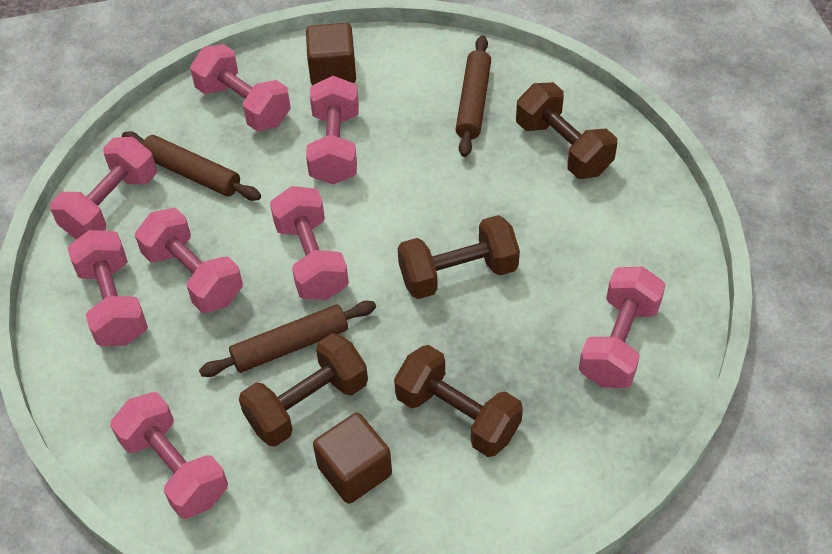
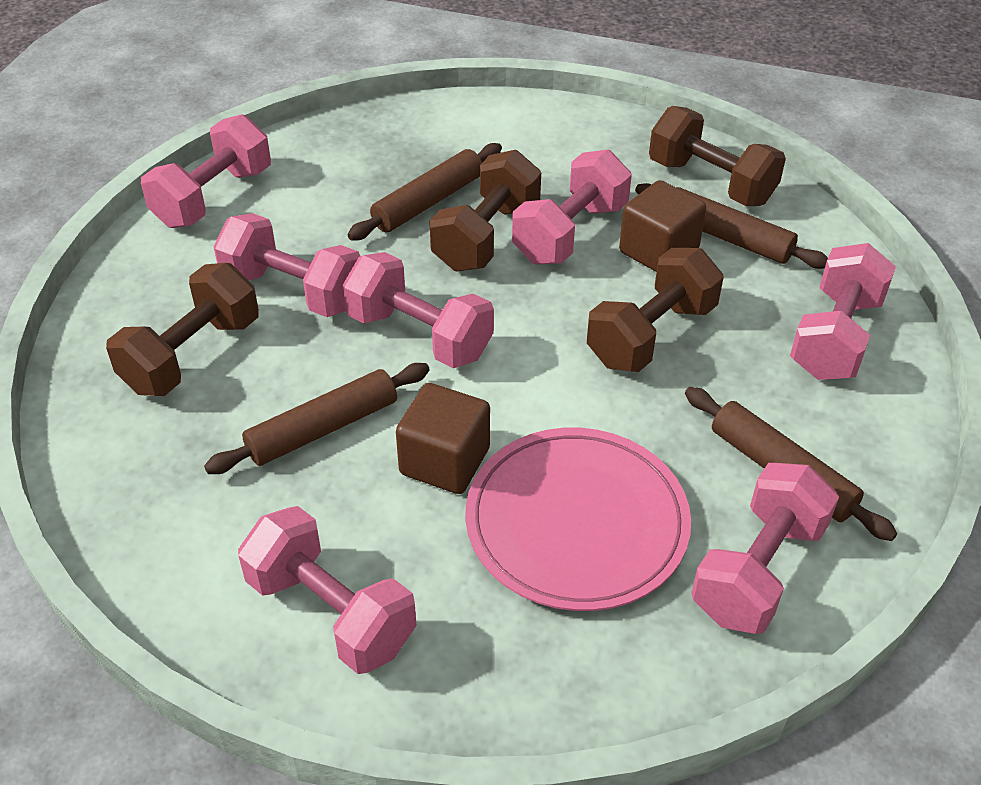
brown rolling pin: 3 -> 4
pink dumbbell: 8 -> 7
pink plate: 0 -> 1

